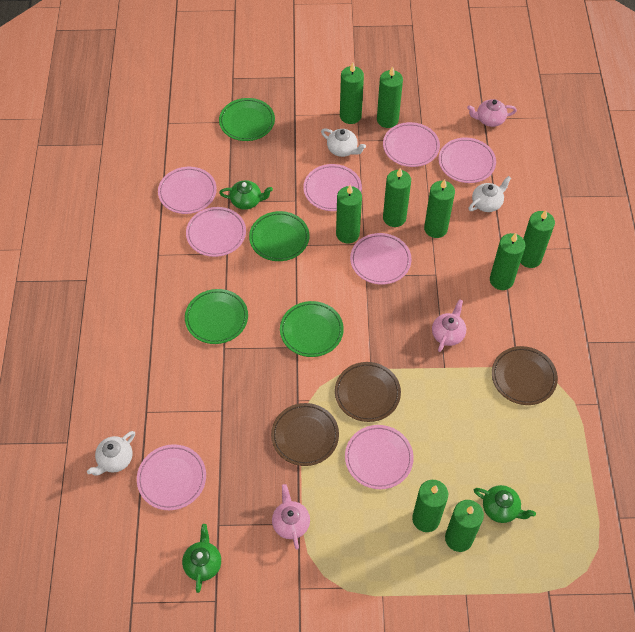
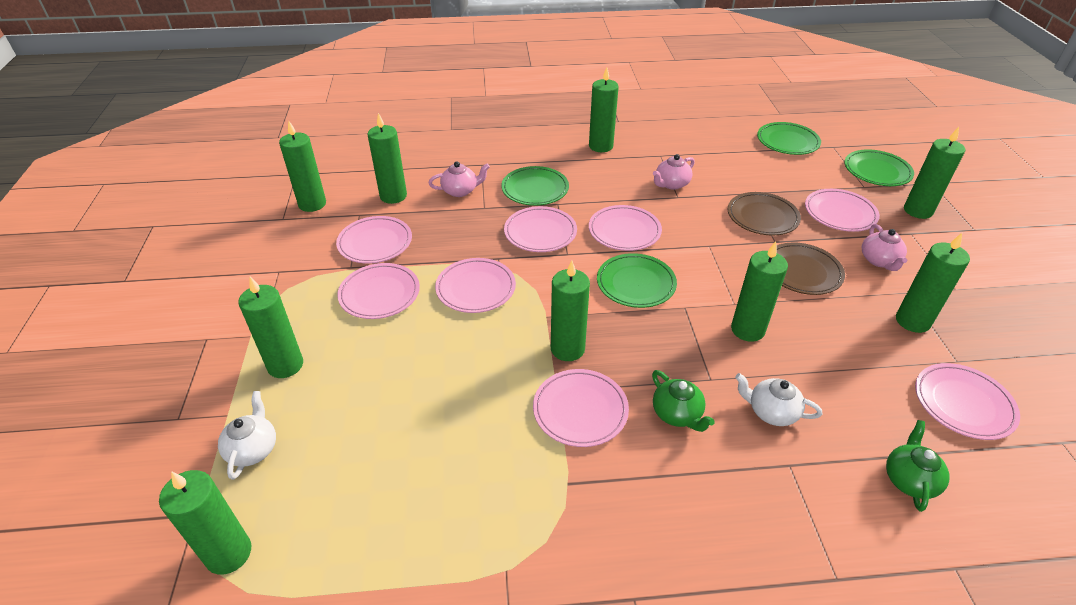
brown plate: 3 -> 2
green teapot: 3 -> 2
white teapot: 3 -> 2

